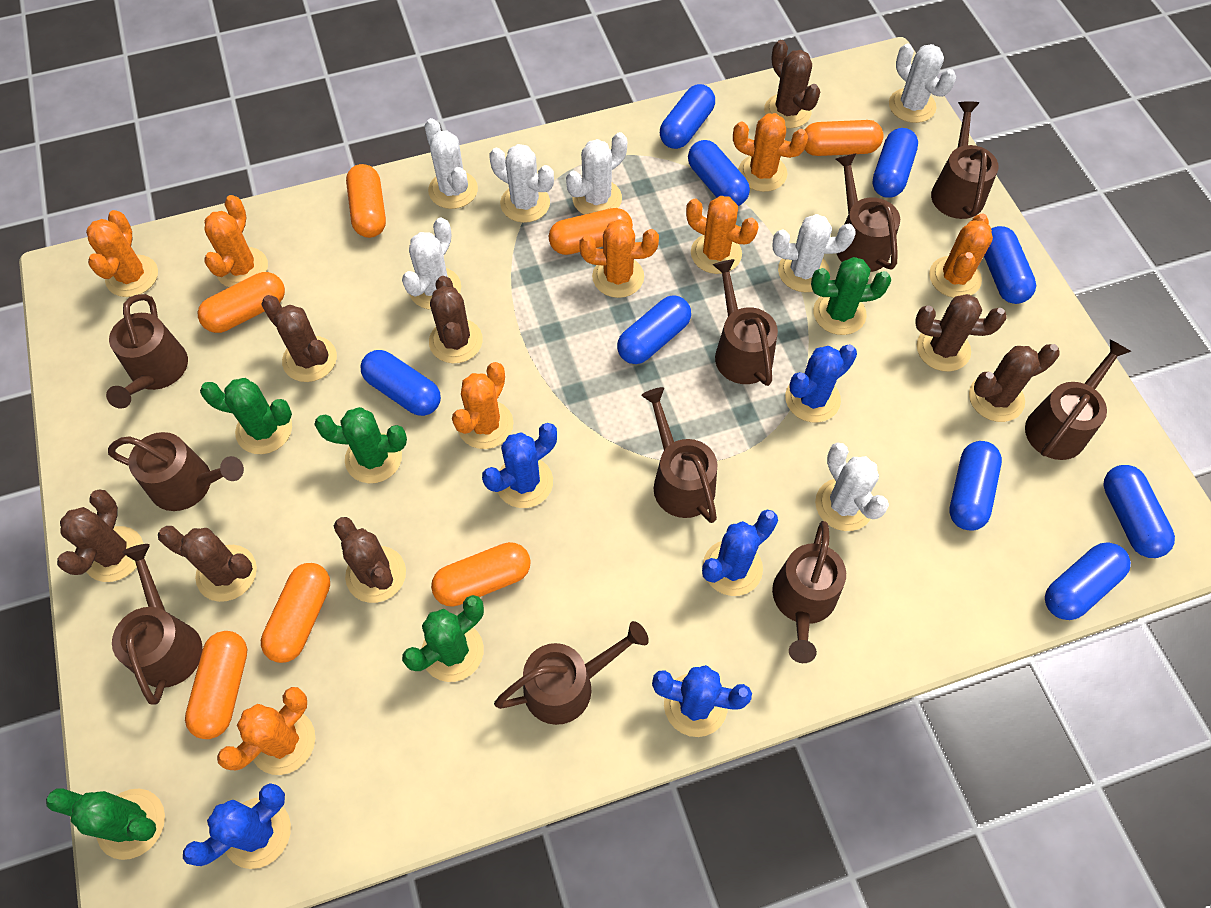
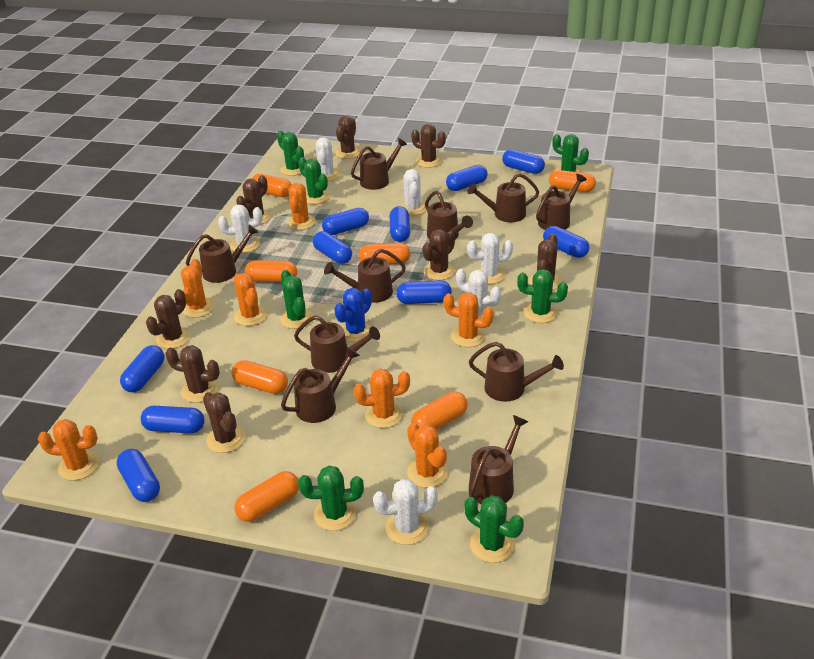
blue cactus: 5 -> 1
blue capsule: 9 -> 10
green cactus: 5 -> 7
orange cactus: 8 -> 7
white cactus: 7 -> 6

